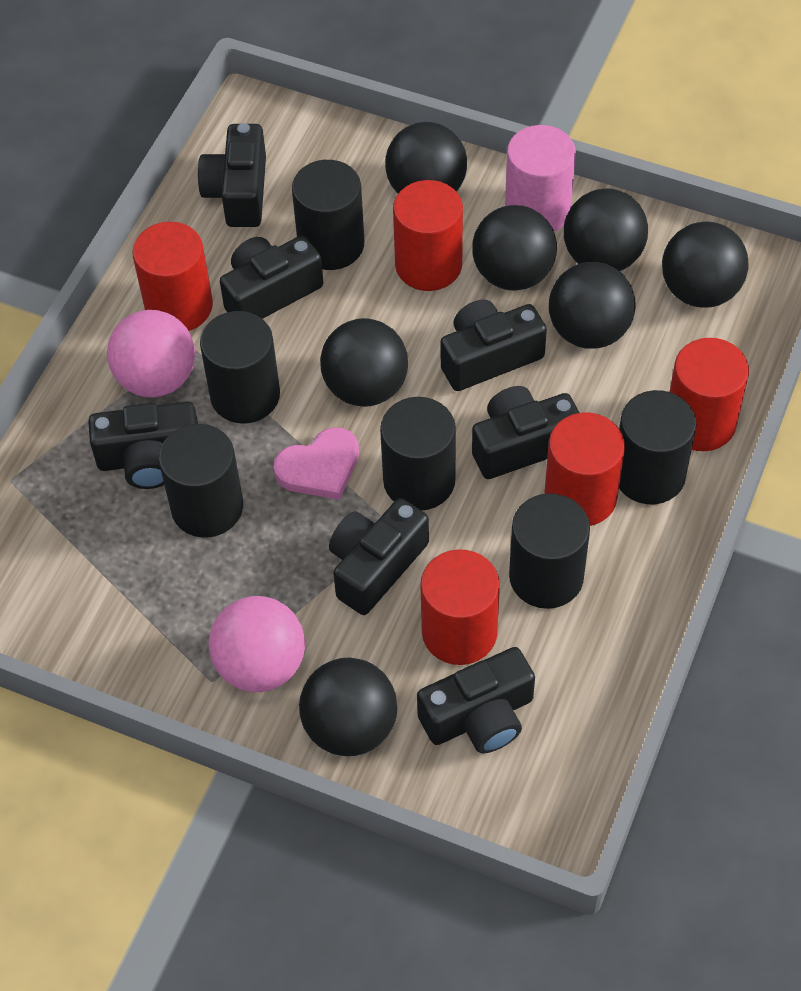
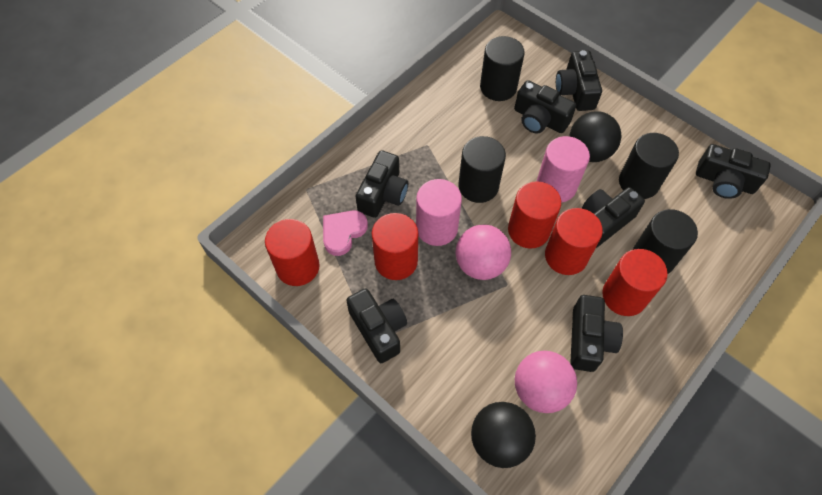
black ball: 7 -> 2
black cylinder: 6 -> 4
pink cylinder: 1 -> 2

